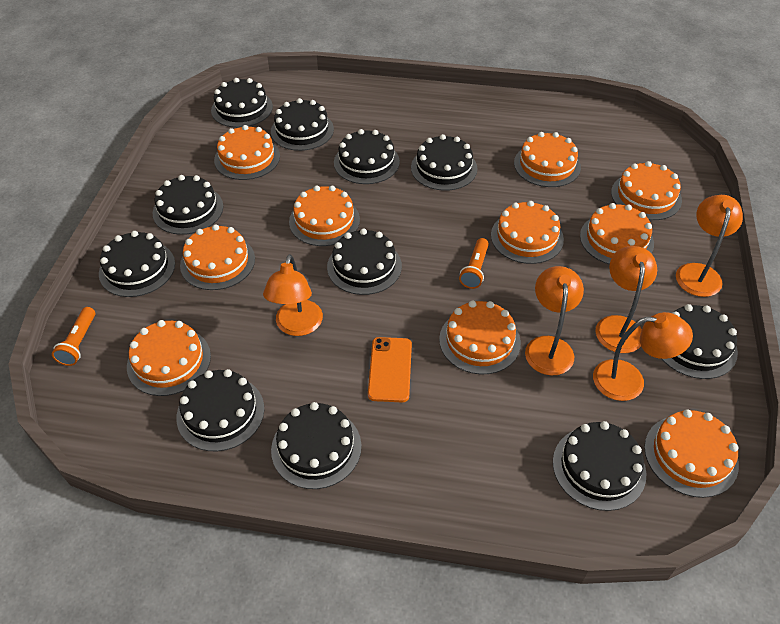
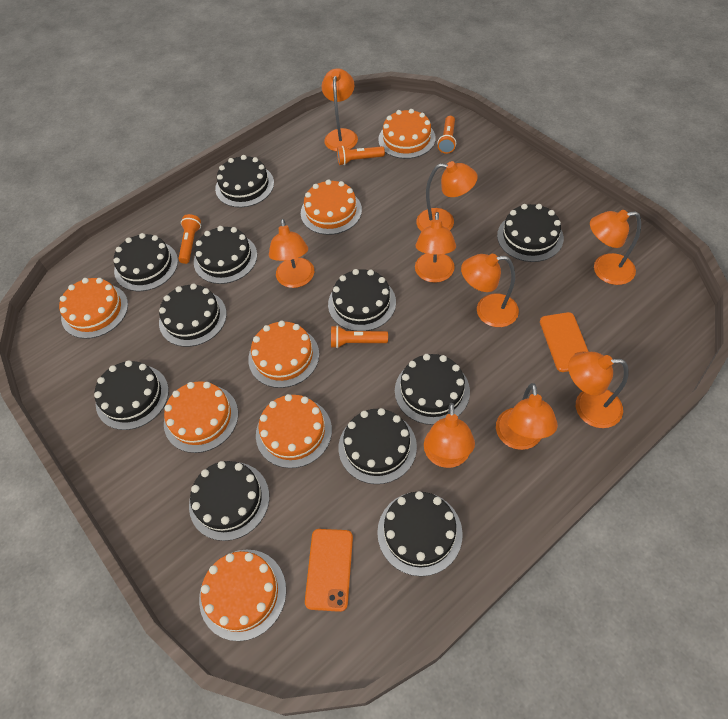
orange cake: 10 -> 7
orange flashlight: 2 -> 4
orange lamp: 5 -> 9
orange phone: 1 -> 2

